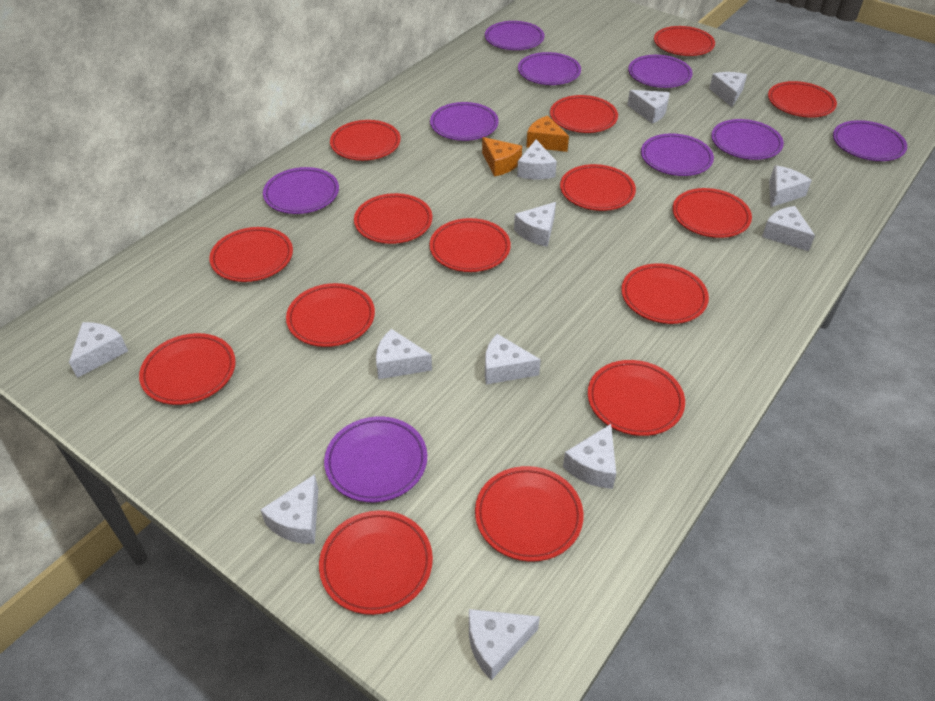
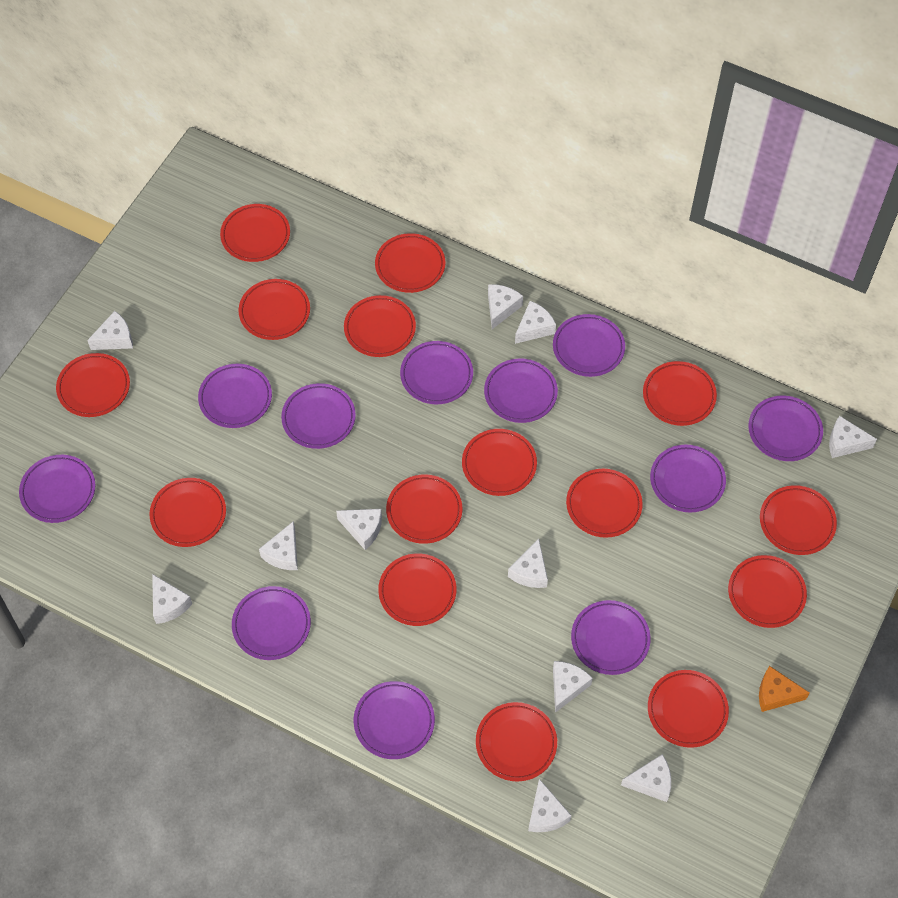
orange cheese: 2 -> 1
purple plate: 9 -> 11
white cheese: 12 -> 11

